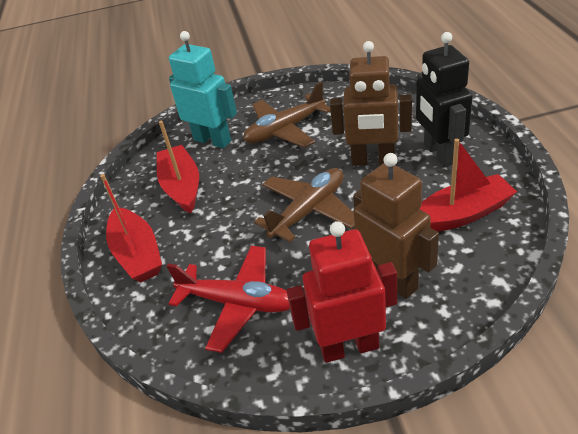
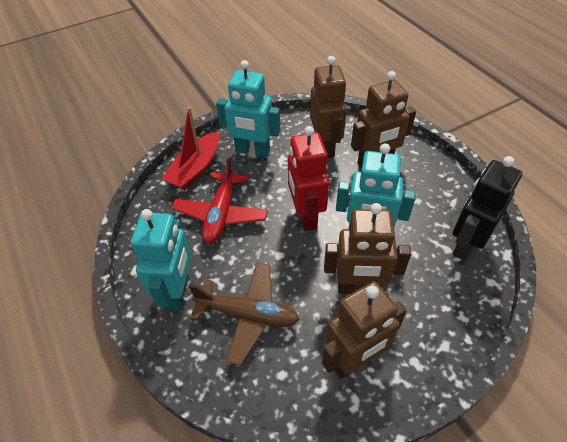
brown plane: 2 -> 1
brown robot: 2 -> 4
red boat: 3 -> 1
turquoise robot: 1 -> 3

